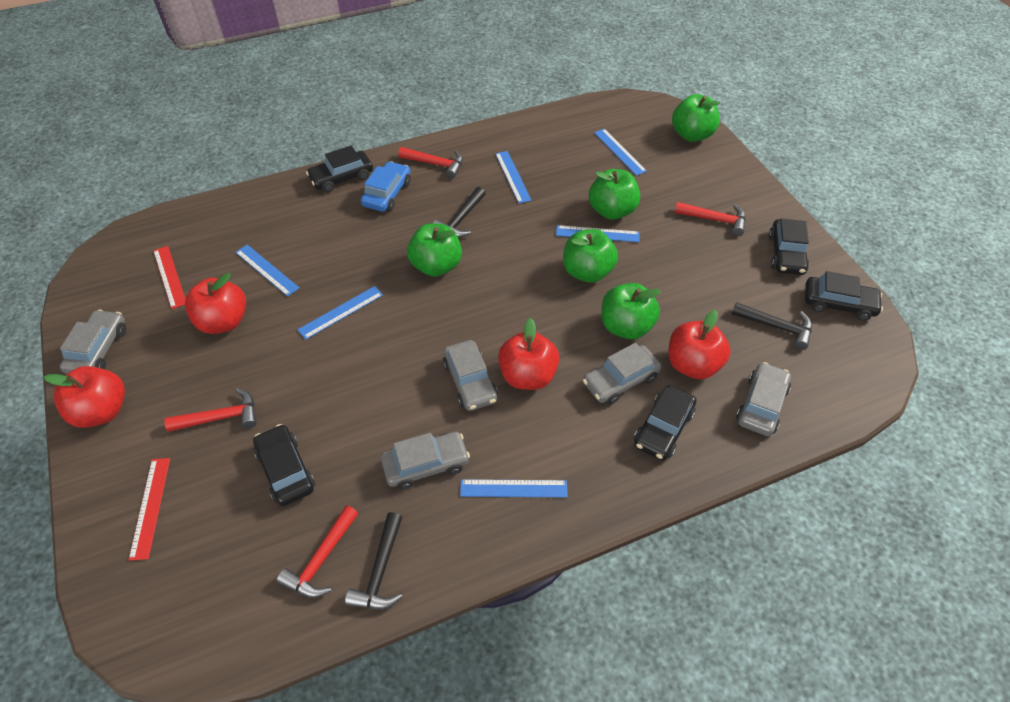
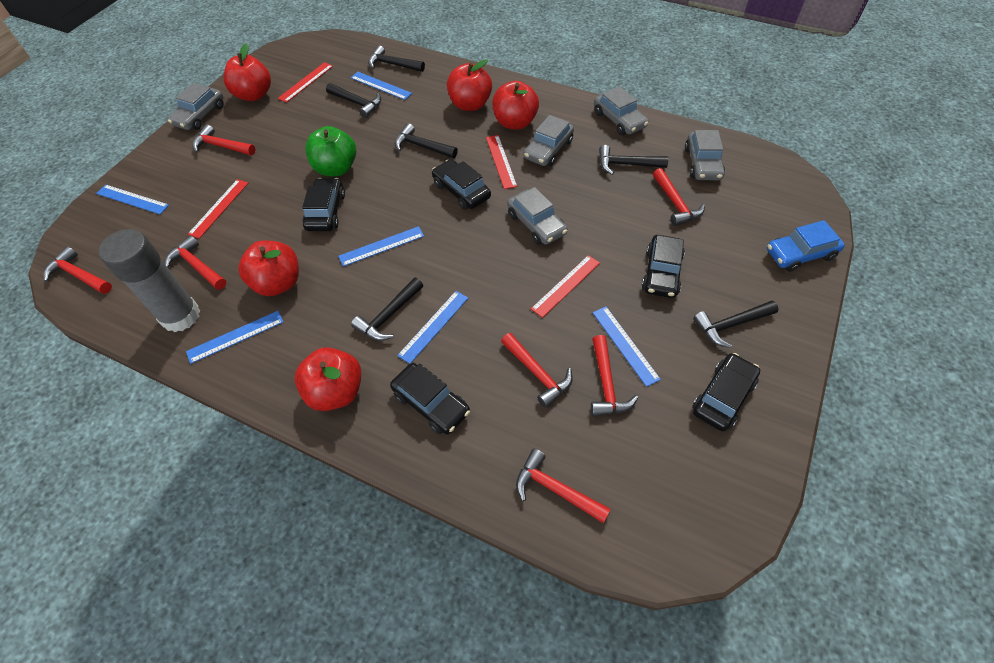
black hammer: 3 -> 6
green apple: 5 -> 1
grey glue stick: 0 -> 1
red apple: 4 -> 5
red hammer: 4 -> 7
red ruler: 2 -> 4

